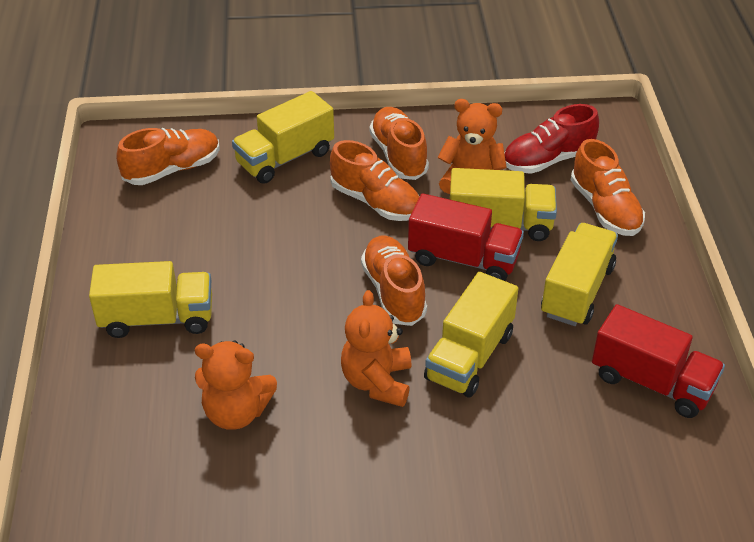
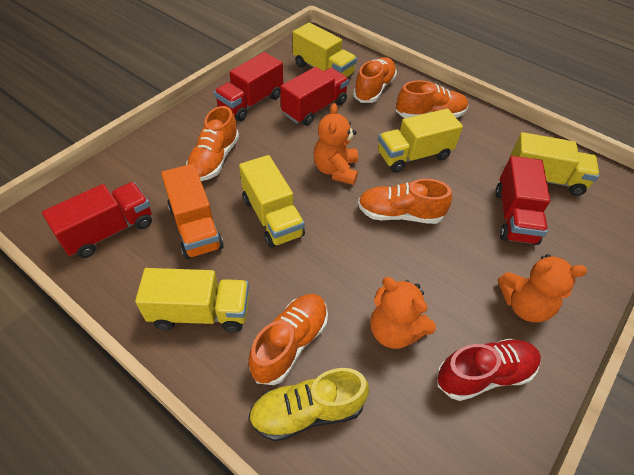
orange truck: 0 -> 1
red truck: 2 -> 4
yellow shoe: 0 -> 1

